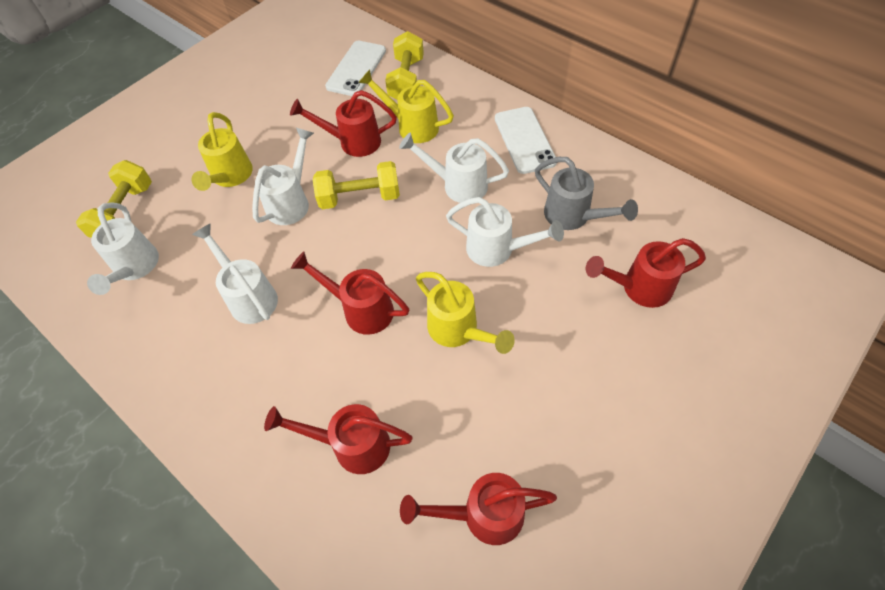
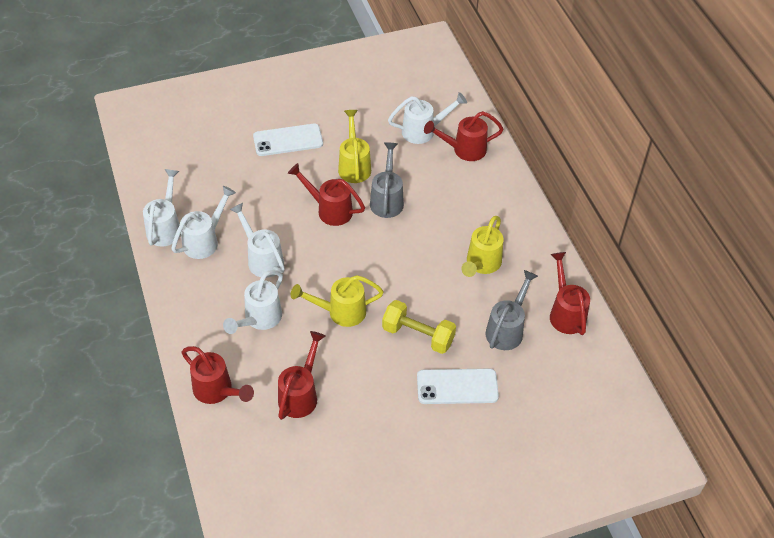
grey watering can: 1 -> 2
yellow dumbbell: 3 -> 1

